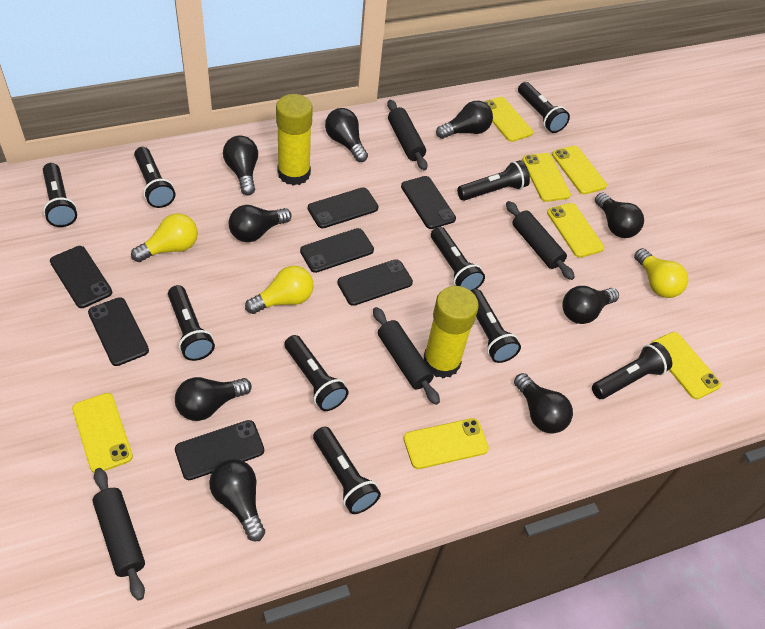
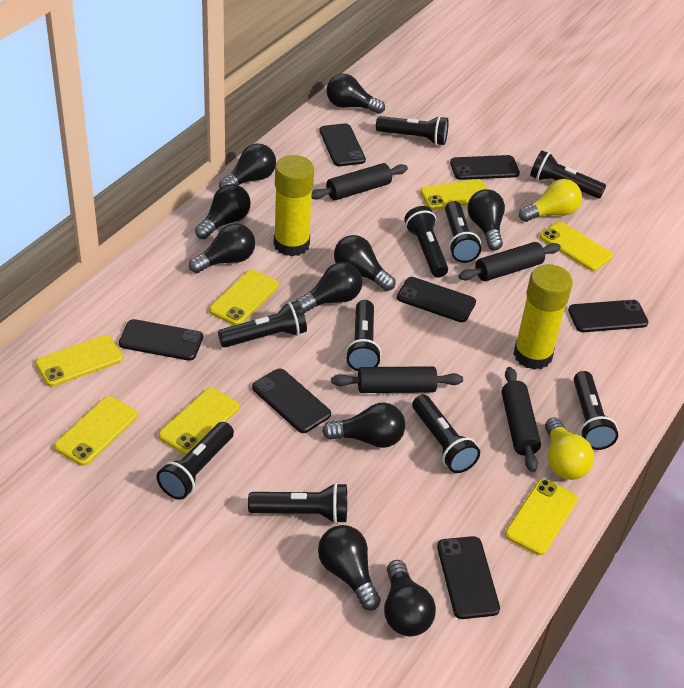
black light bulb: 9 -> 10
yellow light bulb: 3 -> 2

